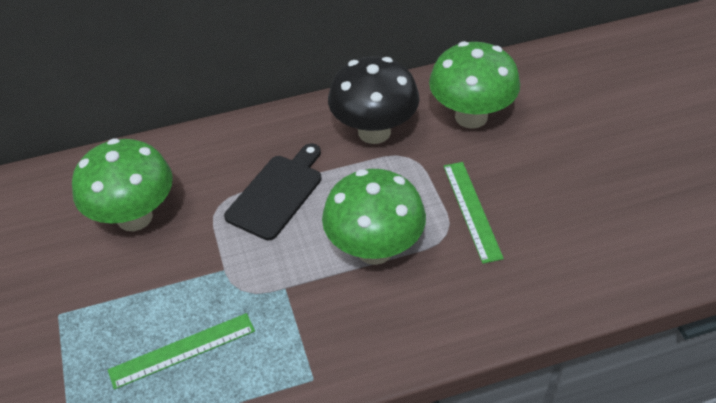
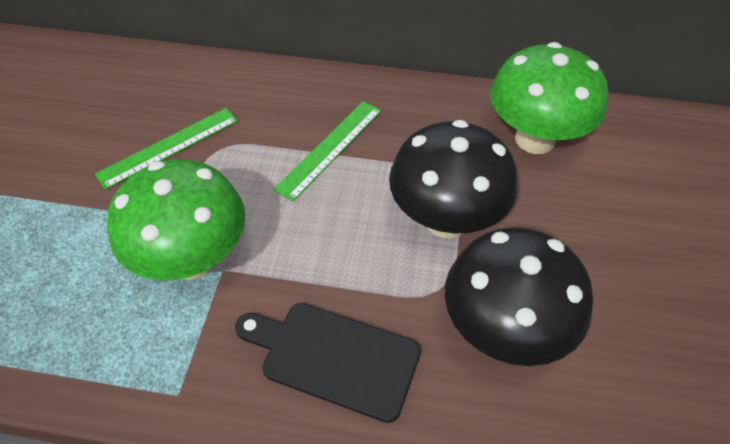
black mushroom: 1 -> 2
green mushroom: 3 -> 2

